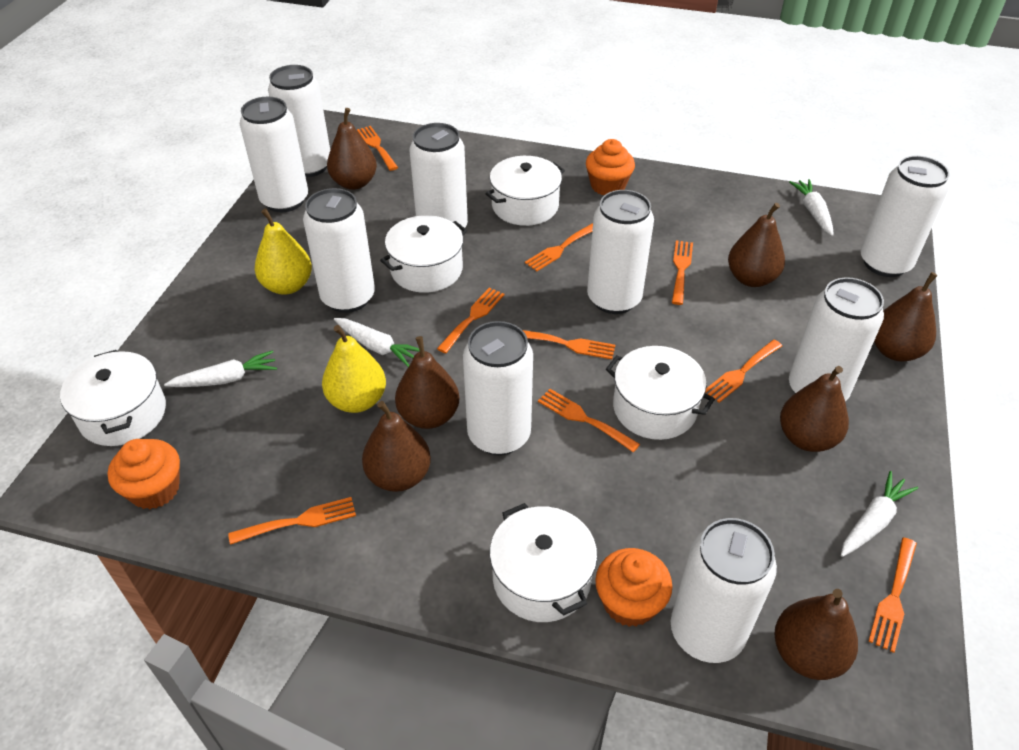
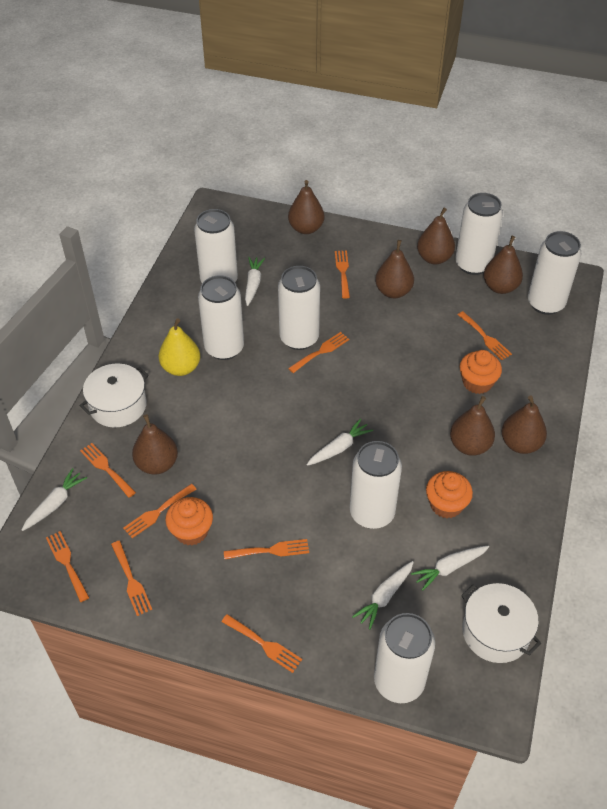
white can: 9 -> 7
white carrot: 4 -> 5
white pot: 5 -> 2
yellow pear: 2 -> 1

